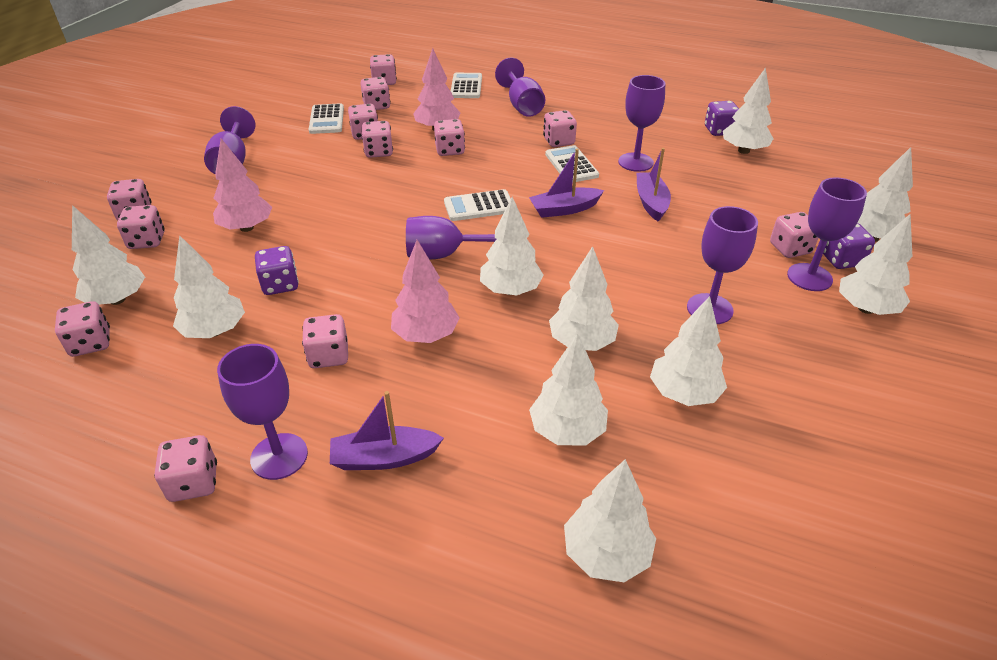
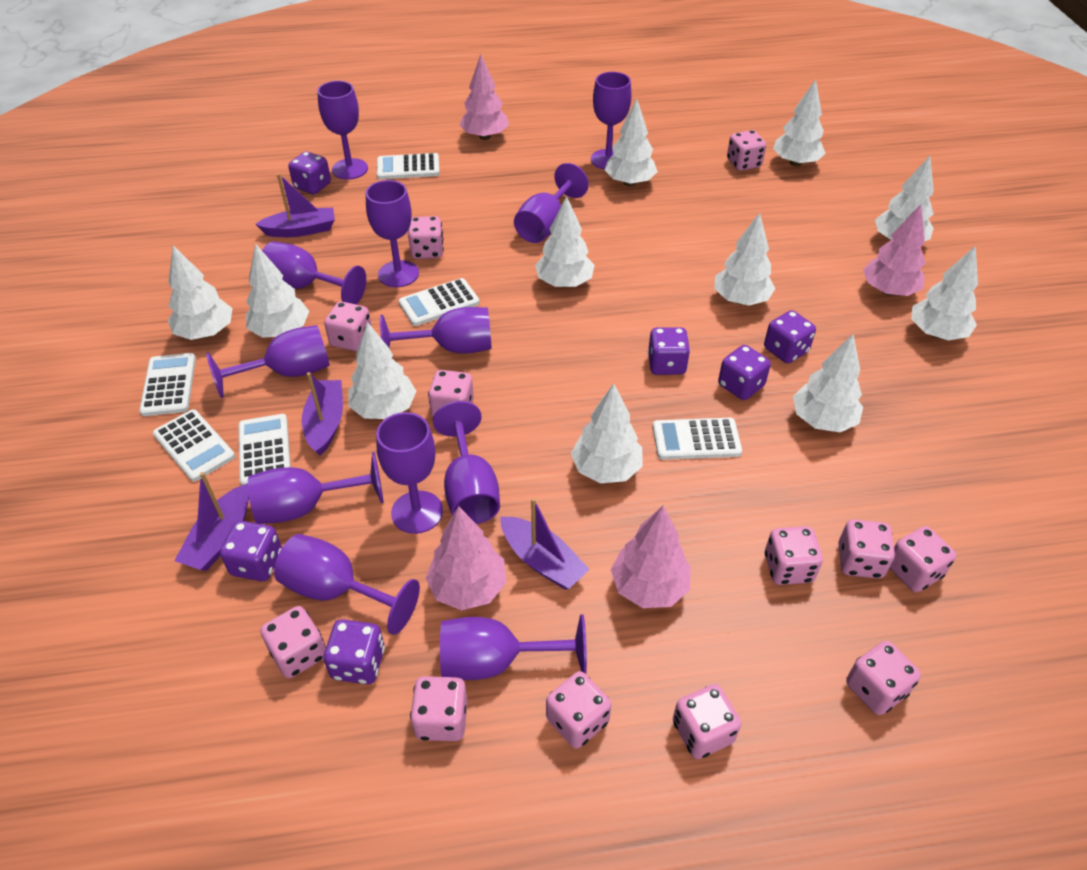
pink tree: 3 -> 4
purple boat: 3 -> 4
purple dice: 3 -> 6
purple goblet: 7 -> 12
white calculator: 4 -> 6
white tree: 10 -> 11

